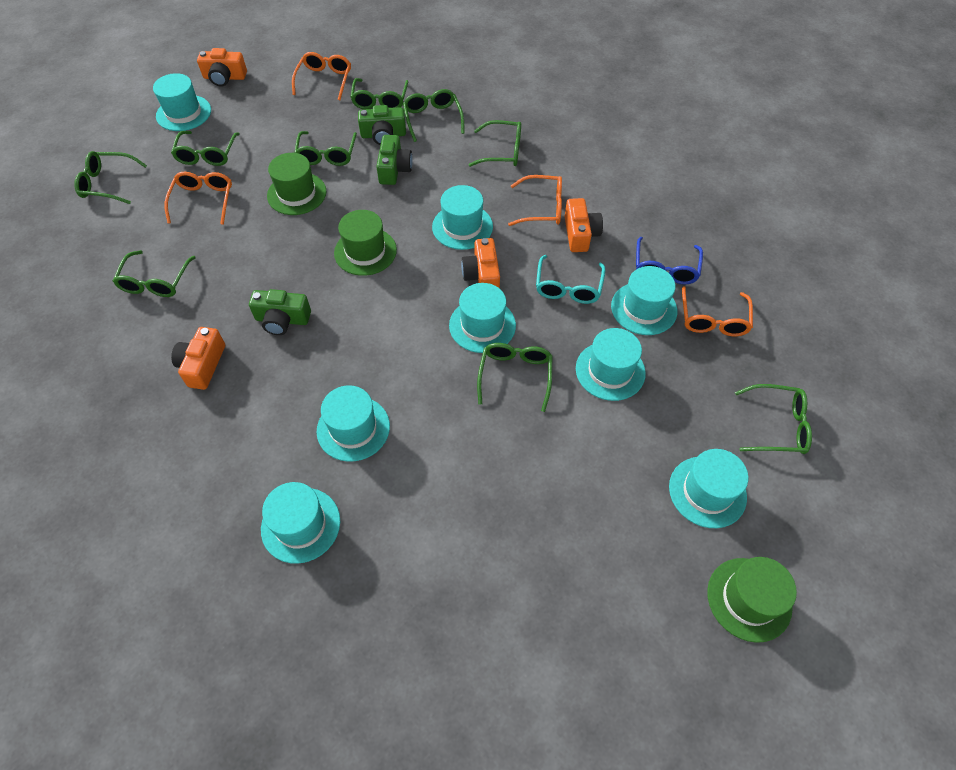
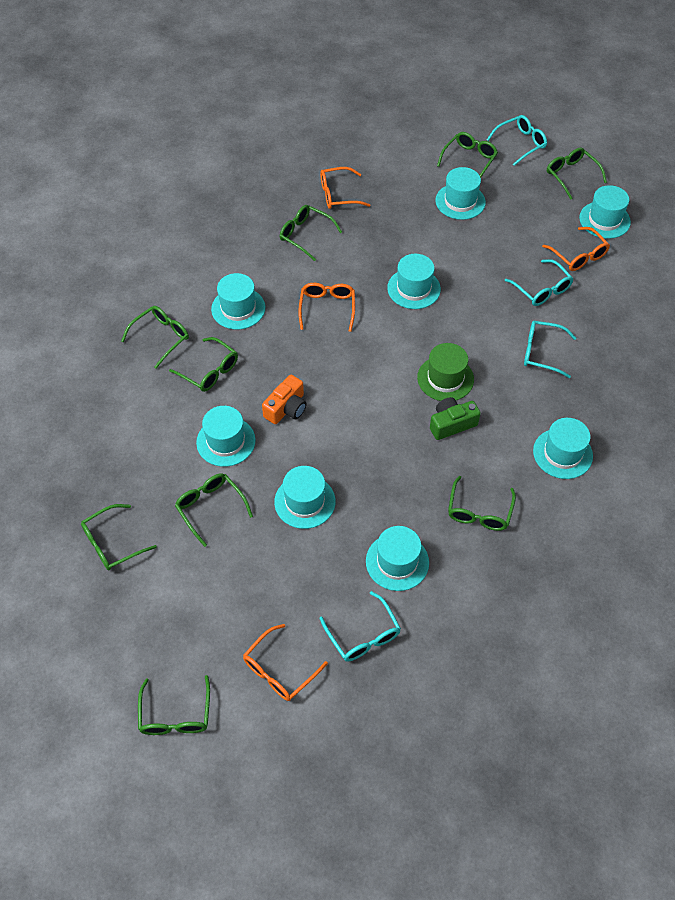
blue glasses: 1 -> 0
green camera: 3 -> 1
green hat: 3 -> 1
orange camera: 4 -> 1
turquoise glasses: 1 -> 4

